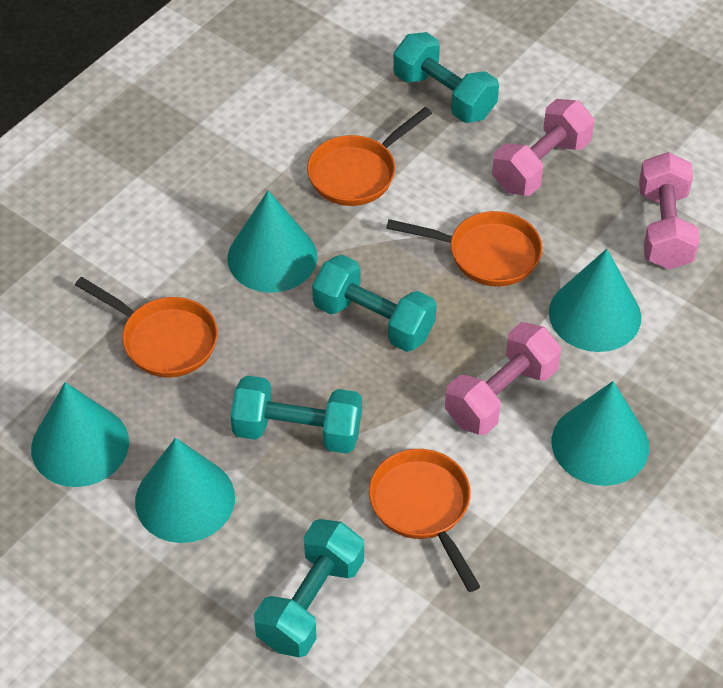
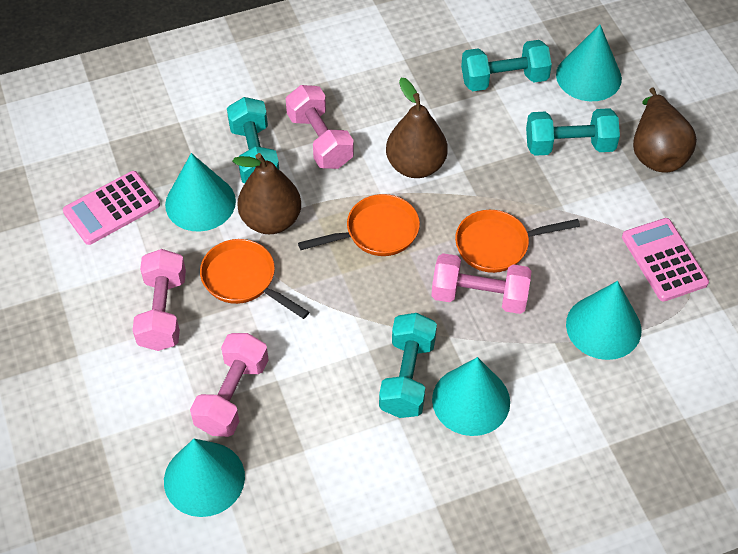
brown pear: 0 -> 3
orange pan: 4 -> 3
pink calculator: 0 -> 2
pink dumbbell: 3 -> 4

